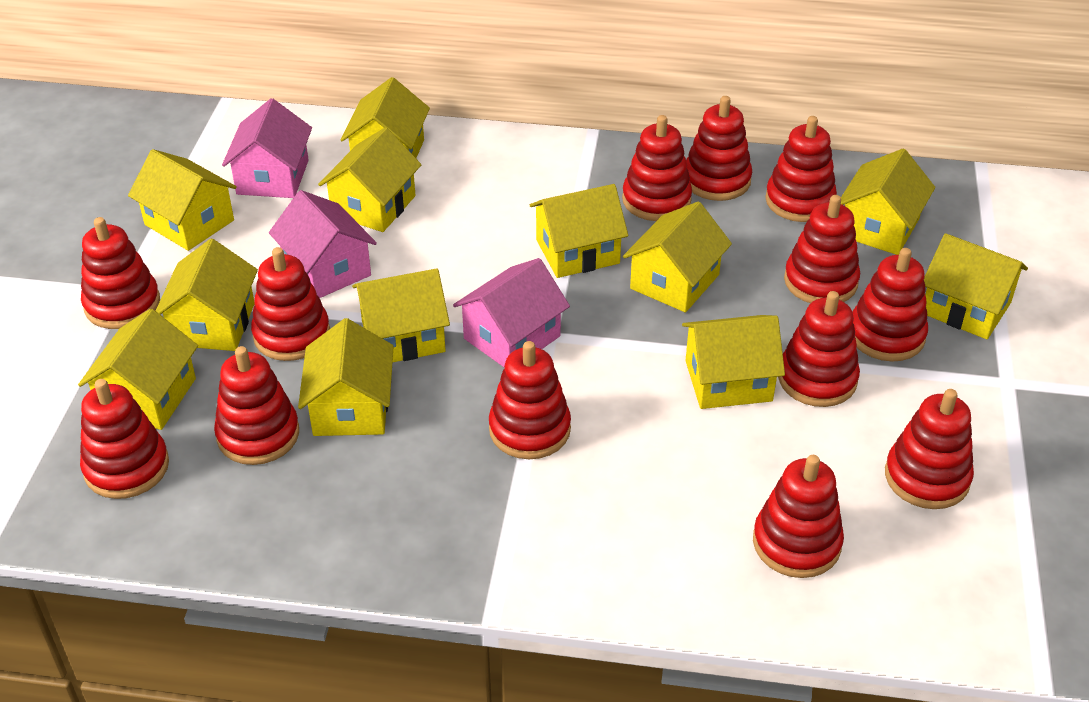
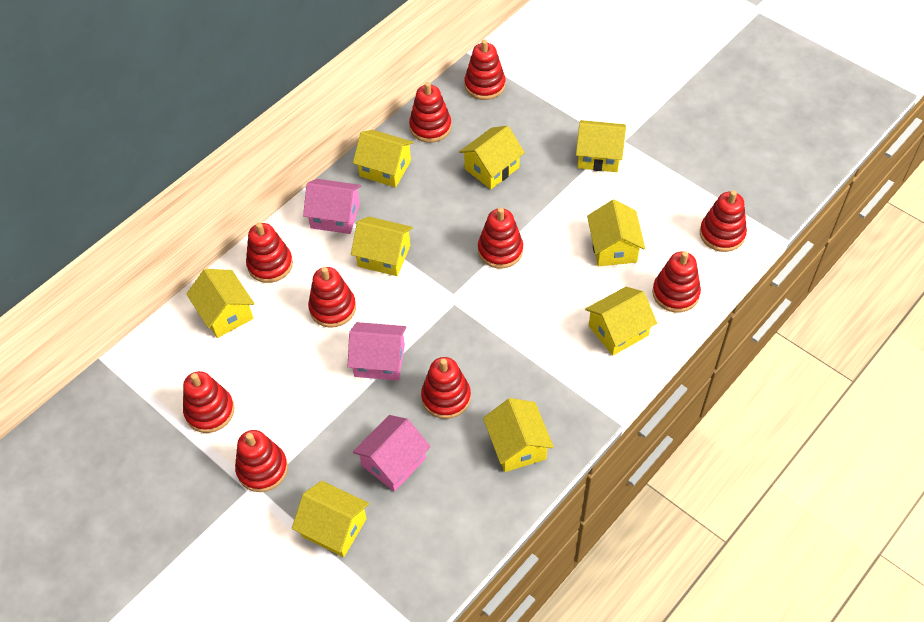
red stacking toy: 13 -> 10
yellow house: 12 -> 9

